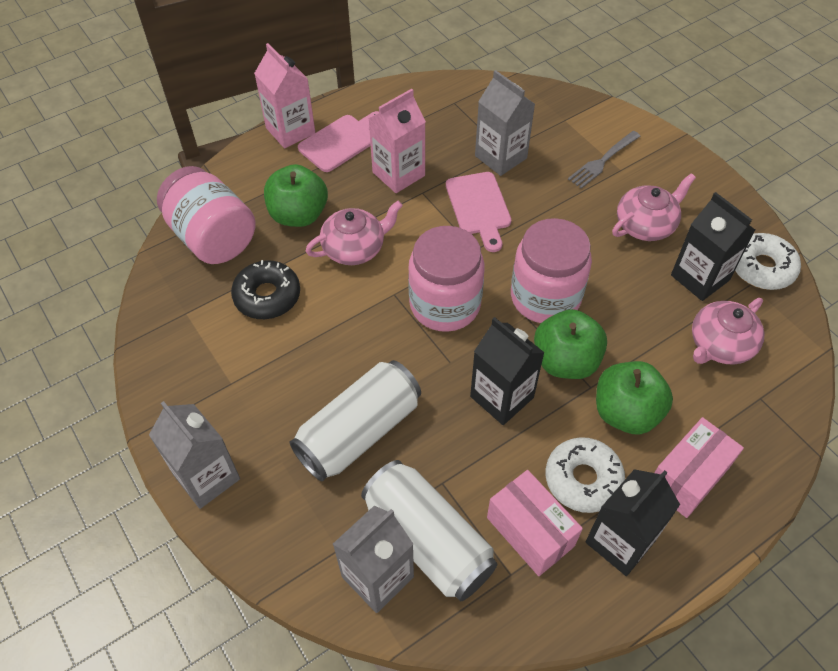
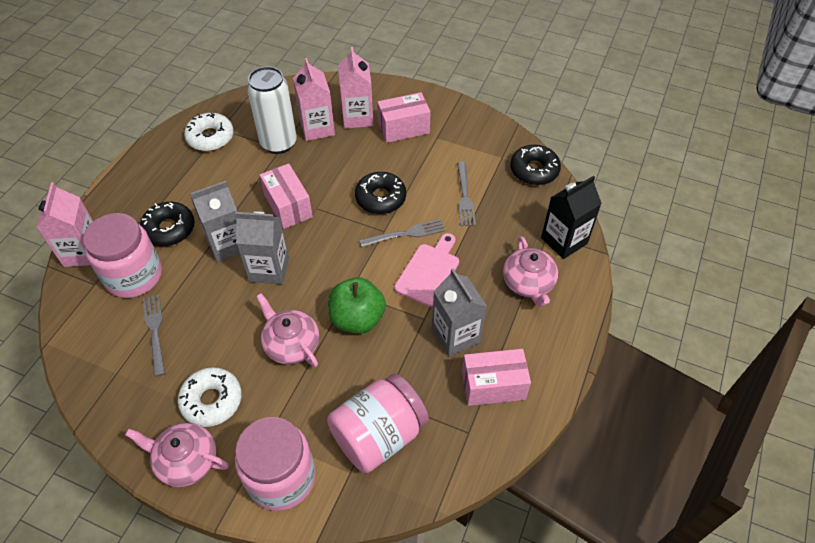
black carton: 3 -> 1
black donut: 1 -> 3
green apple: 3 -> 1
grey fork: 1 -> 3
pink box: 2 -> 3
pink carton: 2 -> 3
pink cutting board: 2 -> 1
white can: 2 -> 1

